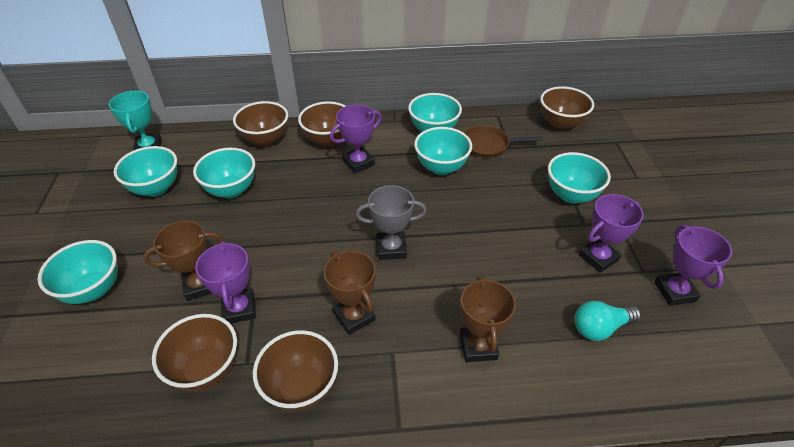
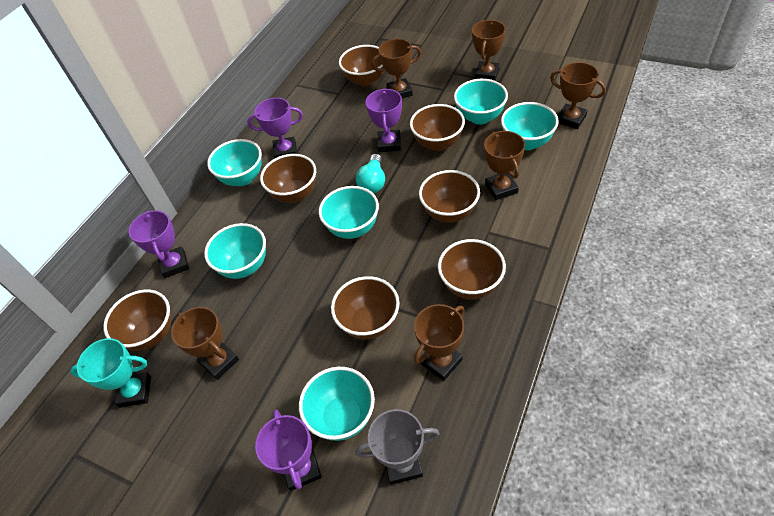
brown bowl: 5 -> 7
brown pan: 1 -> 0
brown trophy: 3 -> 6

